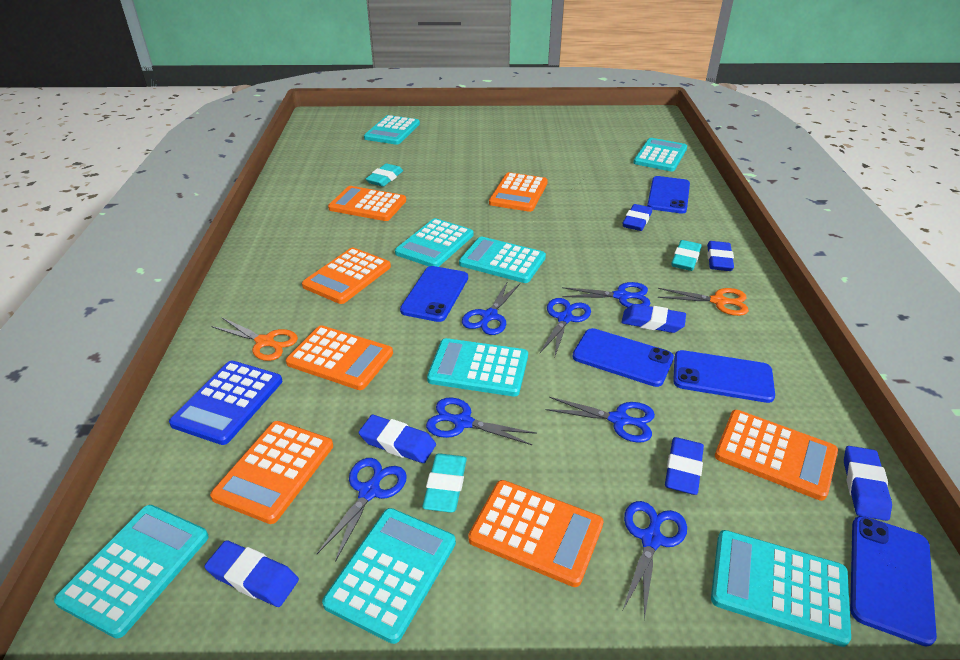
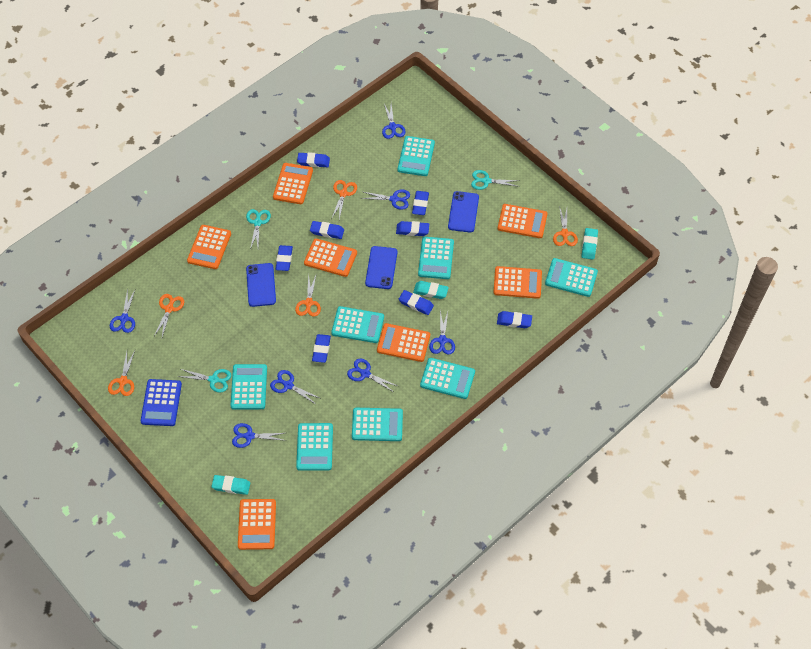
blue eraser: 7 -> 8
blue phone: 5 -> 3
orange scissors: 2 -> 5
turquoise scissors: 0 -> 3

